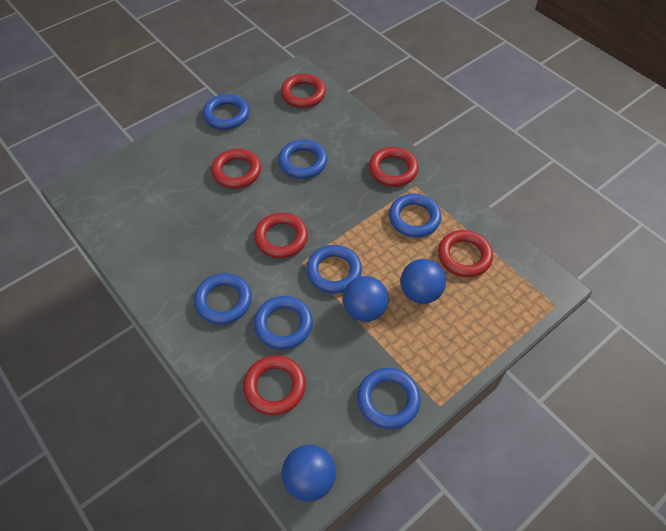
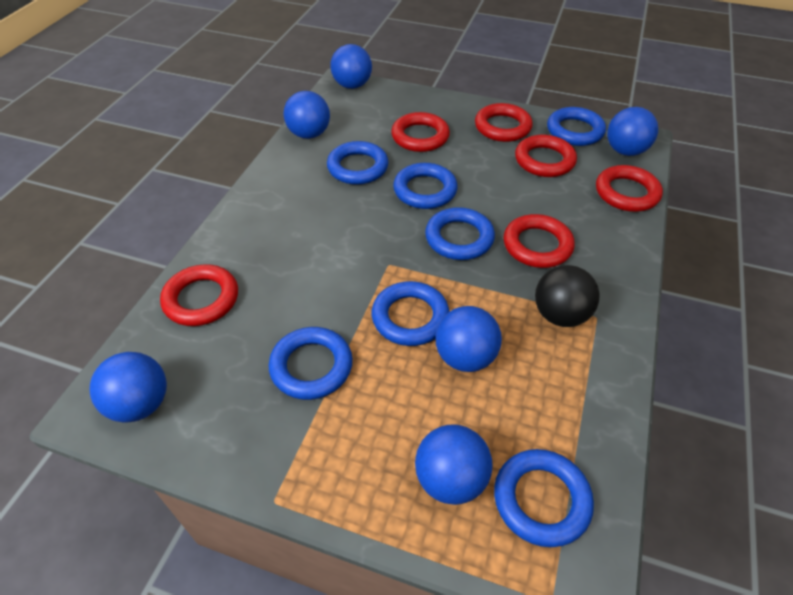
black ball: 0 -> 1
blue ball: 3 -> 6

